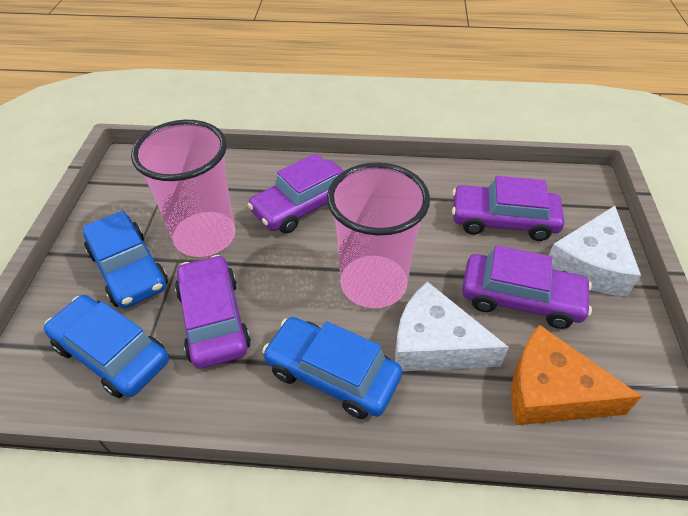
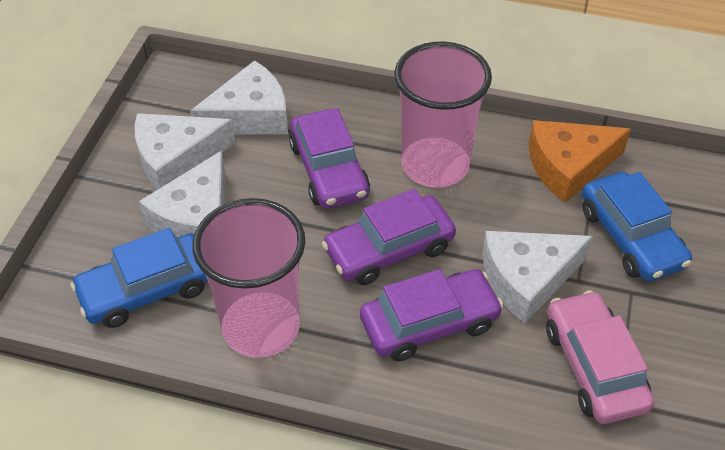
blue car: 3 -> 2
pink car: 0 -> 1
purple car: 4 -> 3
white cheese: 2 -> 4

